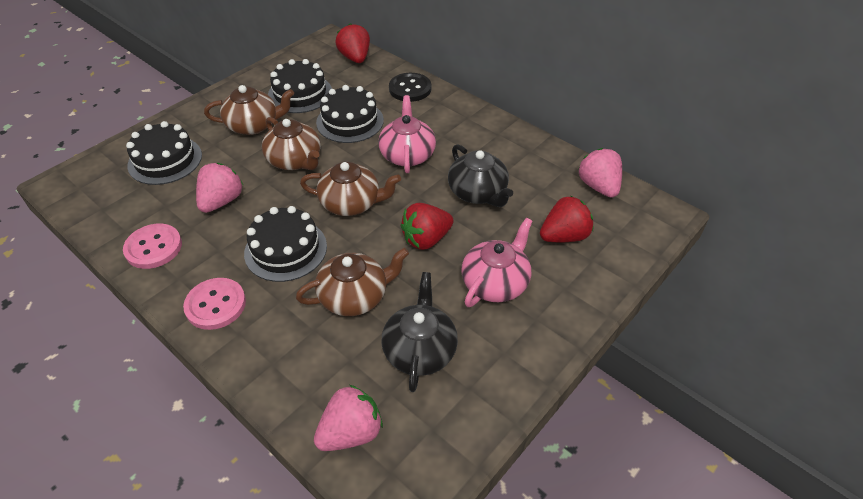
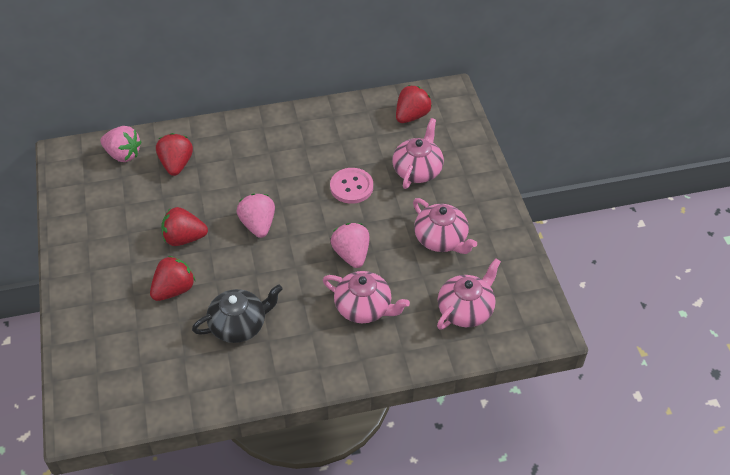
black button: 1 -> 0
black cake: 4 -> 0
black teapot: 2 -> 1
brown teapot: 4 -> 0
pink button: 2 -> 1
pink teapot: 2 -> 4
red strawberry: 3 -> 4

